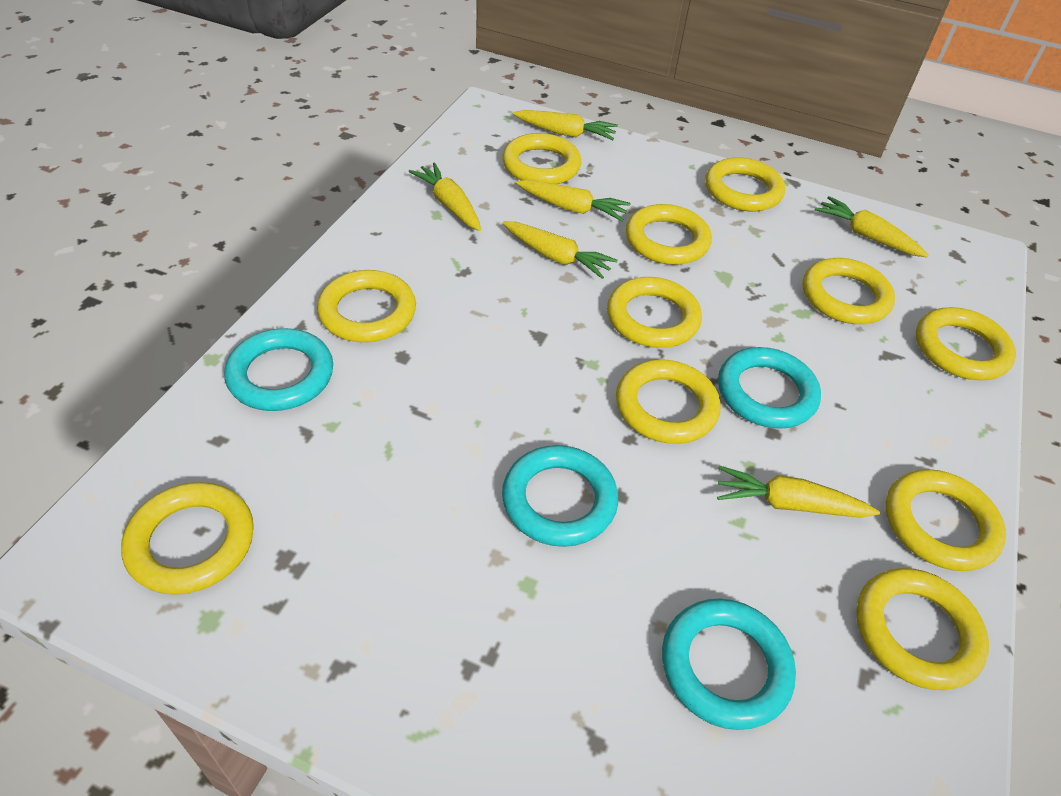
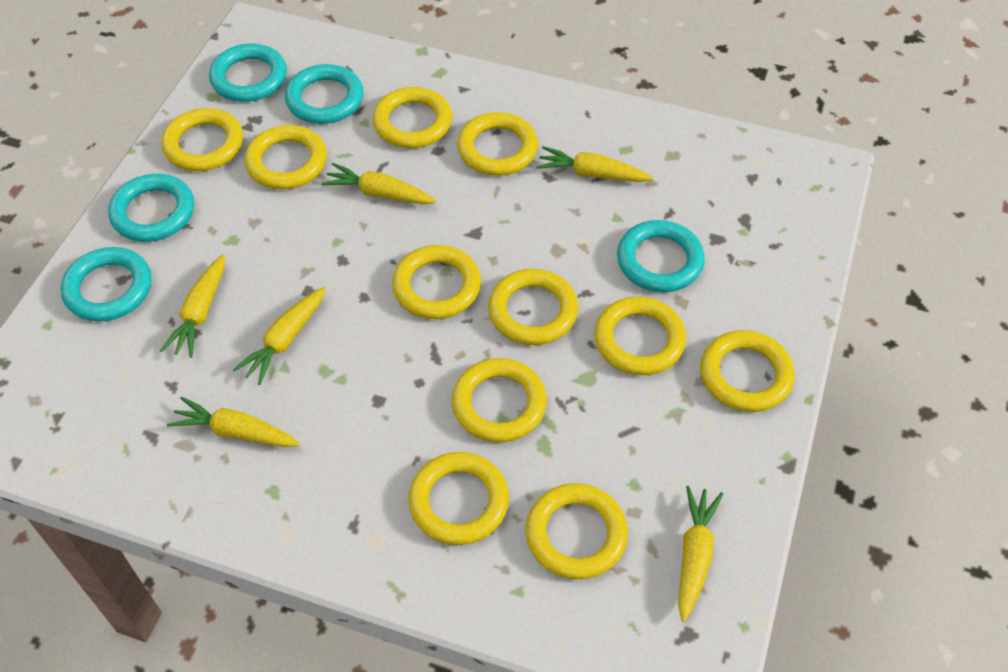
turquoise ring: 4 -> 5

